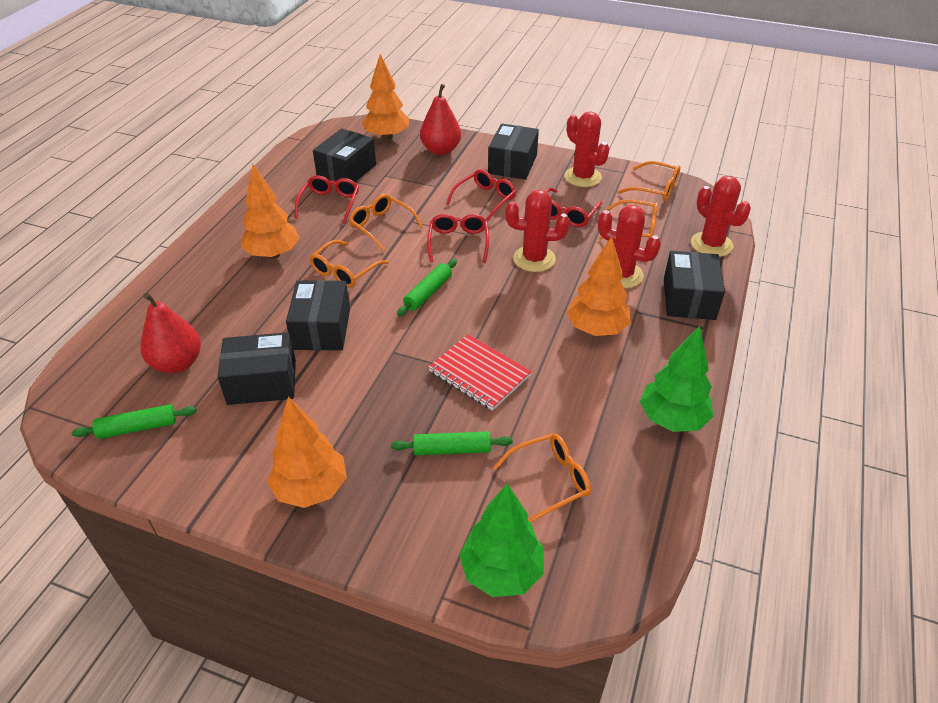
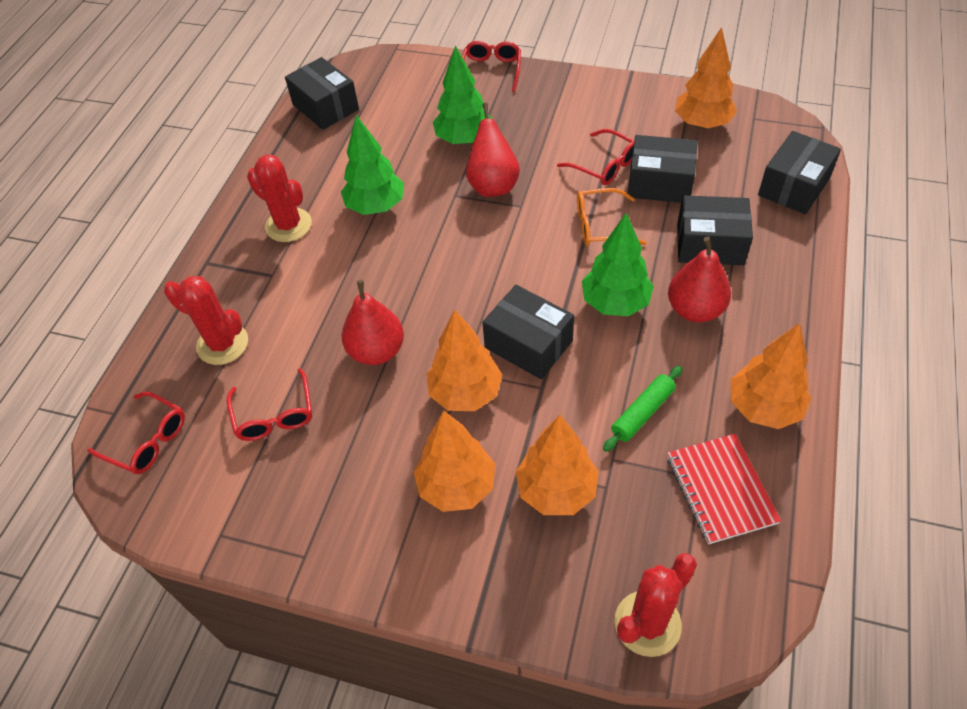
green rolling pin: 3 -> 1
green tree: 2 -> 3
orange glasses: 5 -> 1
orange tree: 4 -> 5
red cactus: 4 -> 3
red pear: 2 -> 3

